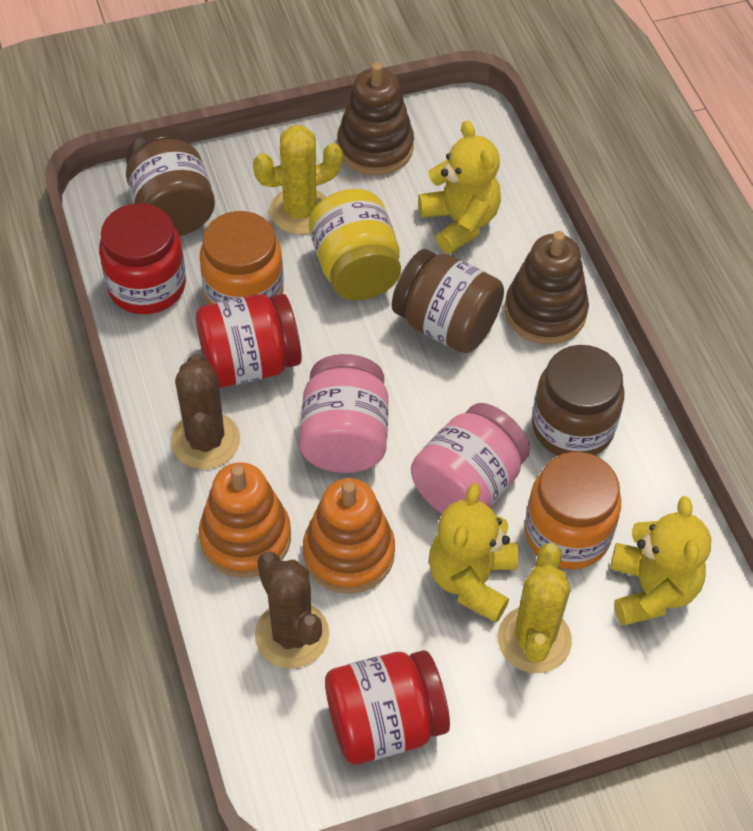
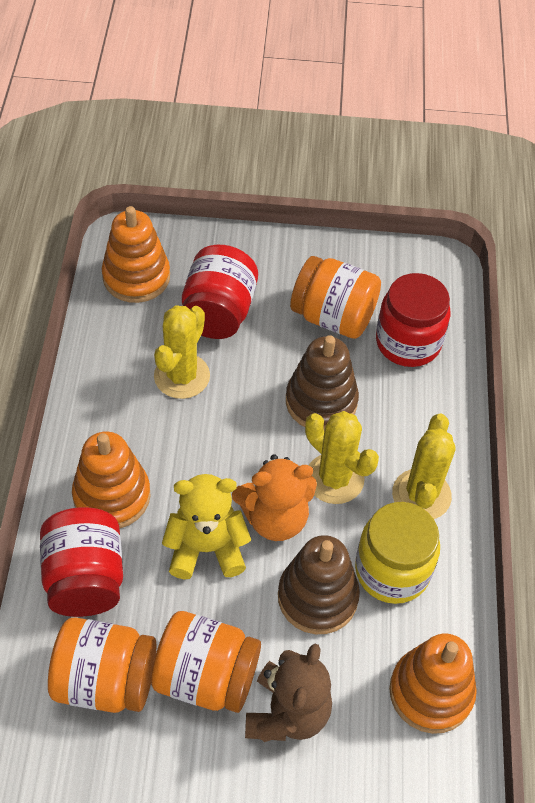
brown cactus: 2 -> 0
brown jar: 3 -> 0
brown teddy bear: 0 -> 1
orange jar: 2 -> 3
orange stacking toy: 2 -> 3
orange teddy bear: 0 -> 1
pink jar: 2 -> 0
yellow cactus: 2 -> 3
yellow teddy bear: 3 -> 1

